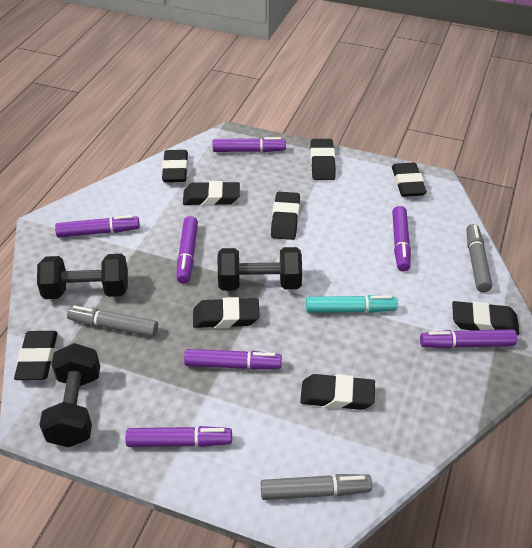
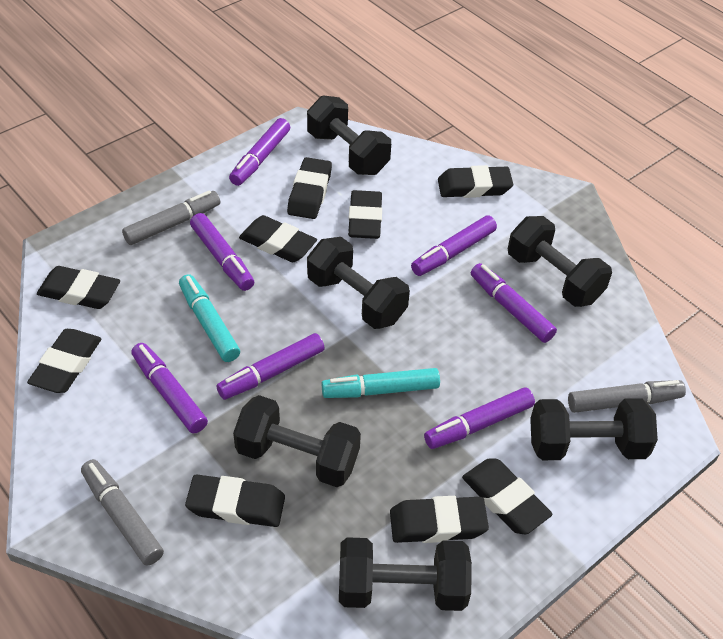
black dumbbell: 3 -> 6
turquoise marker: 1 -> 2

